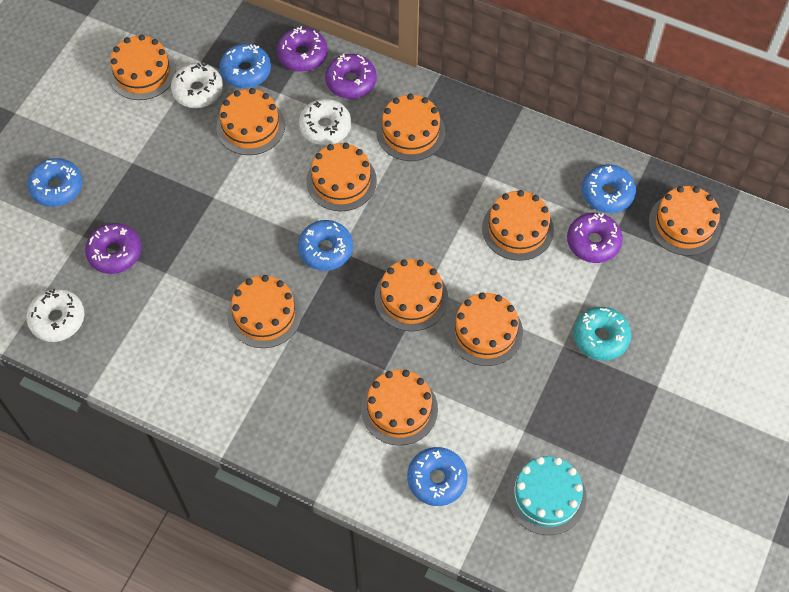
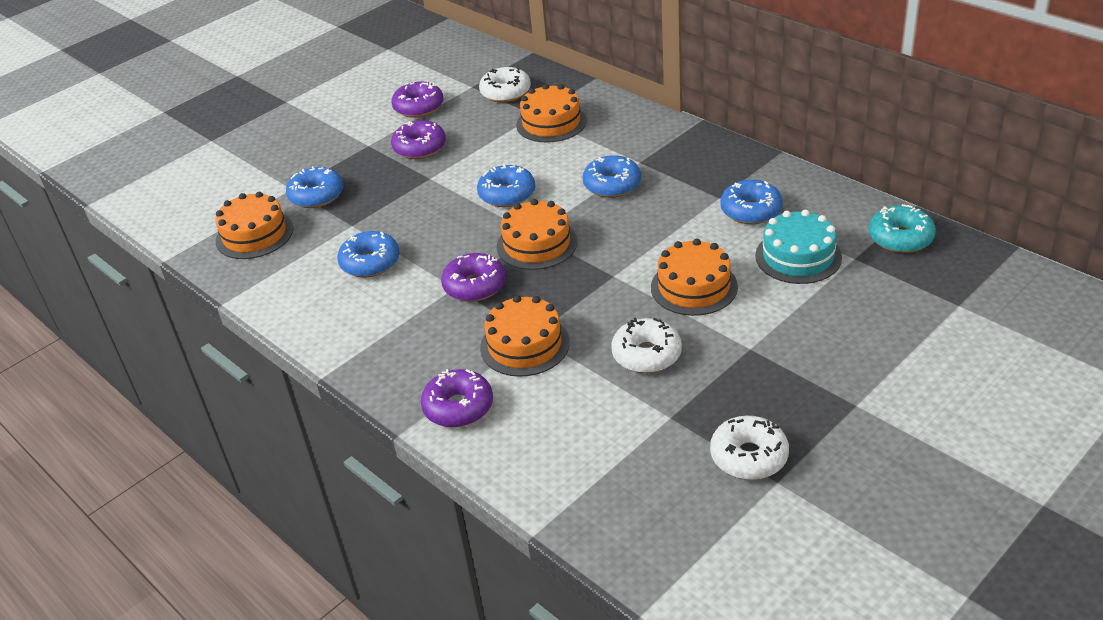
orange cake: 10 -> 5

